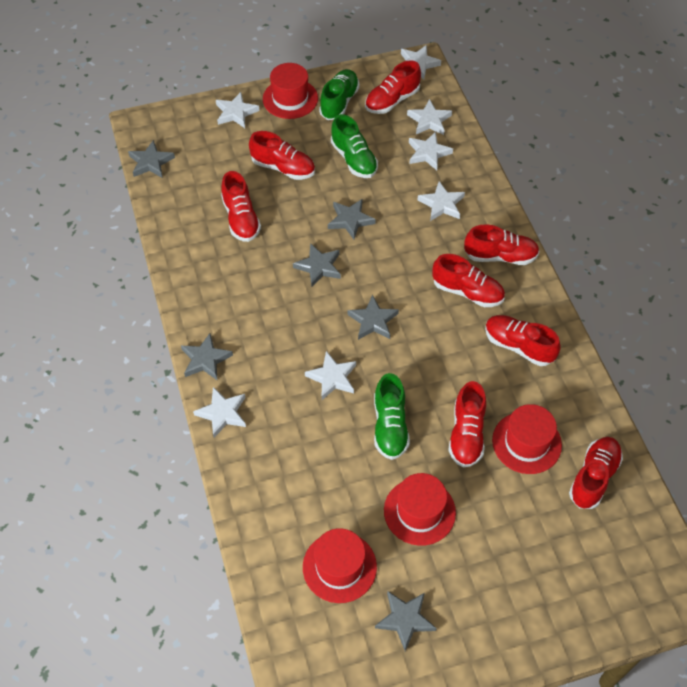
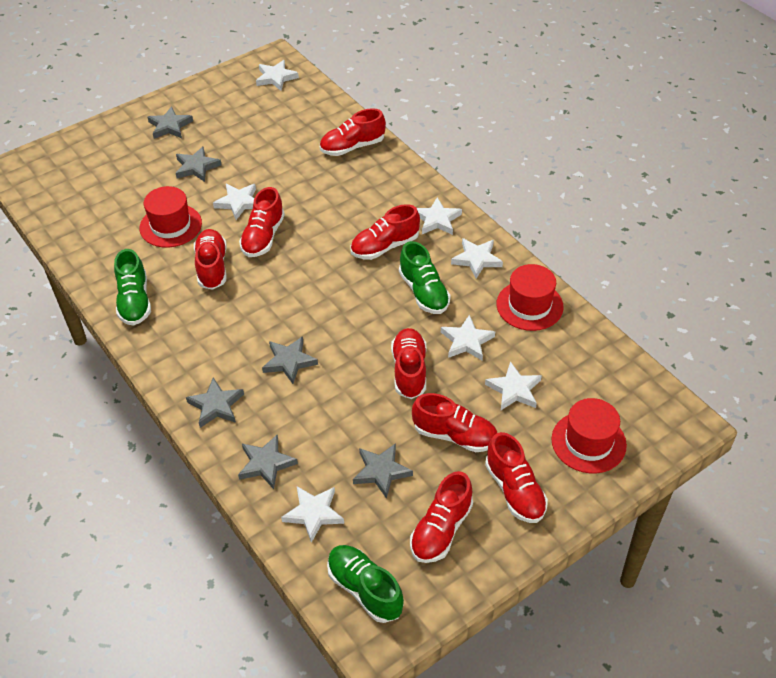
red hat: 4 -> 3

